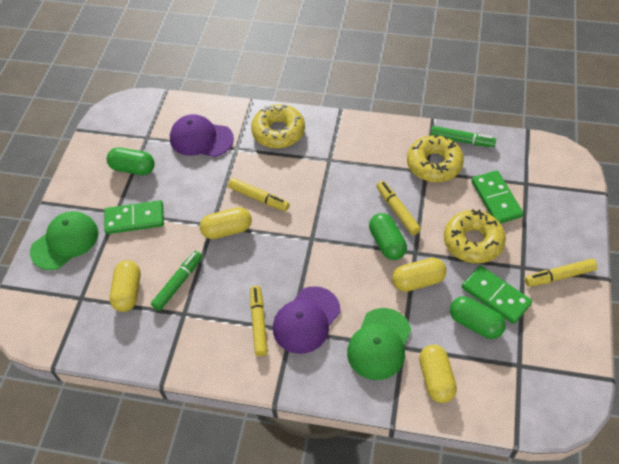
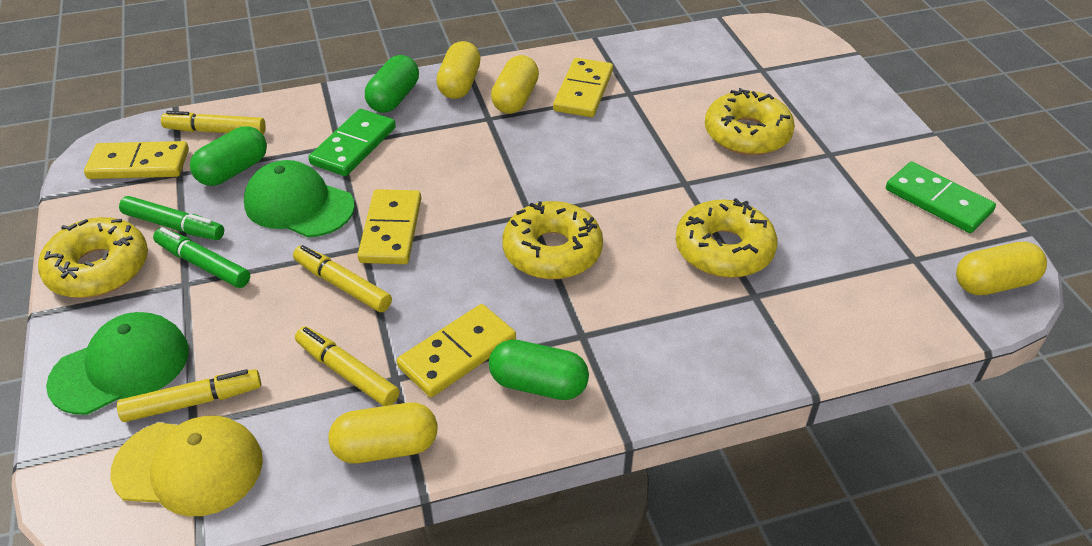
green domino: 3 -> 2
purple cap: 2 -> 0
yellow cap: 0 -> 1
yellow domino: 0 -> 4
yellow donut: 3 -> 4

